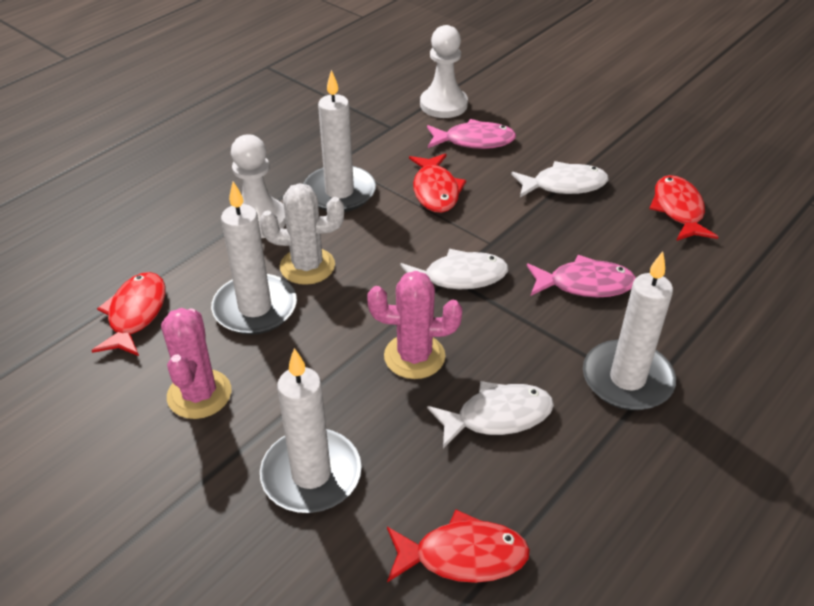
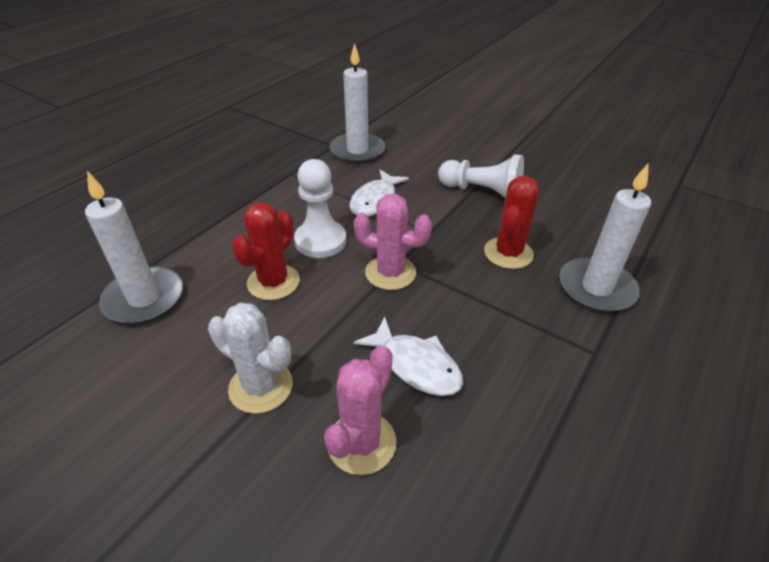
pink fish: 2 -> 0
red cactus: 0 -> 2
red fish: 4 -> 0
white candle: 4 -> 3
white fish: 3 -> 2

